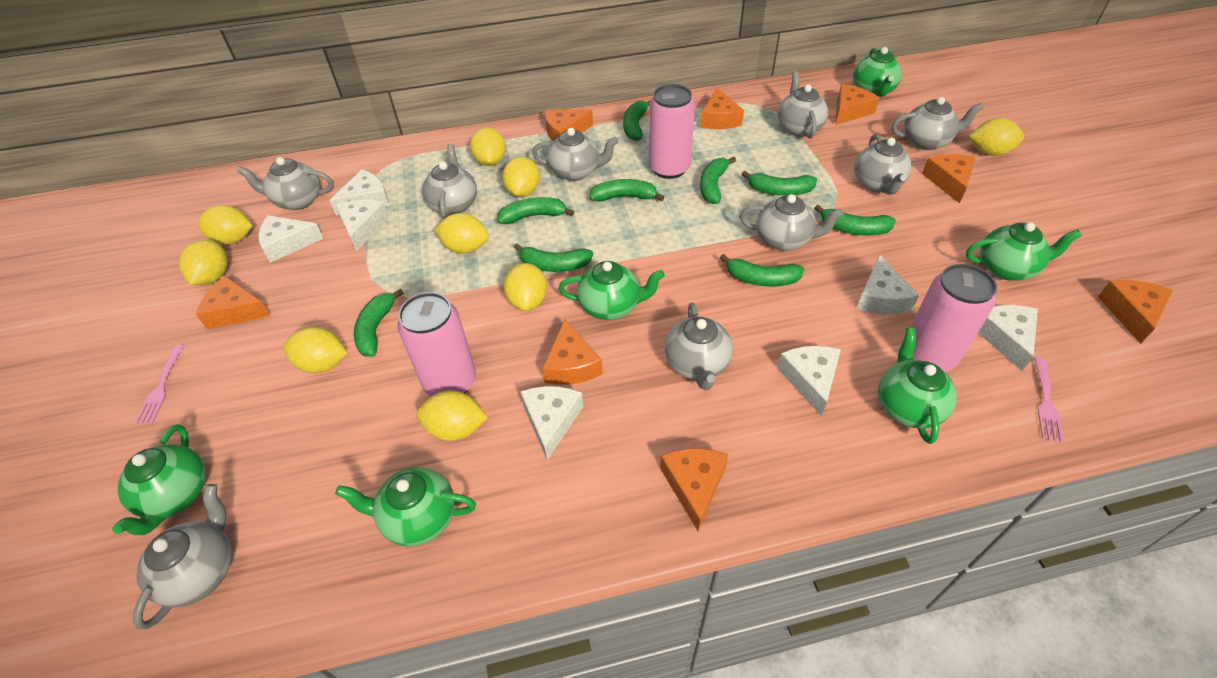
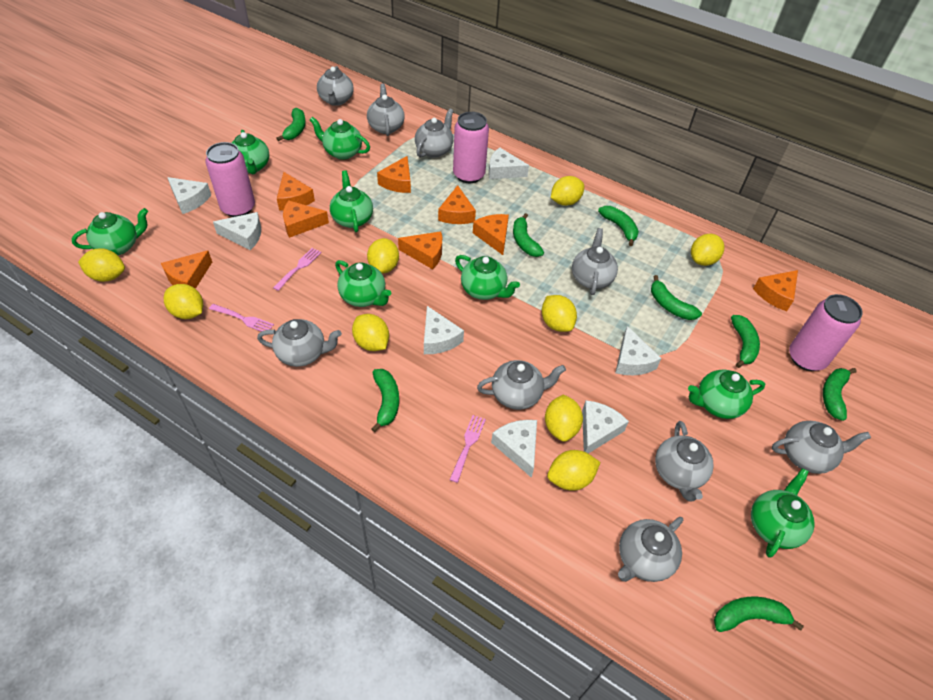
green banana: 9 -> 8
green teapot: 6 -> 8
pink fork: 2 -> 3

